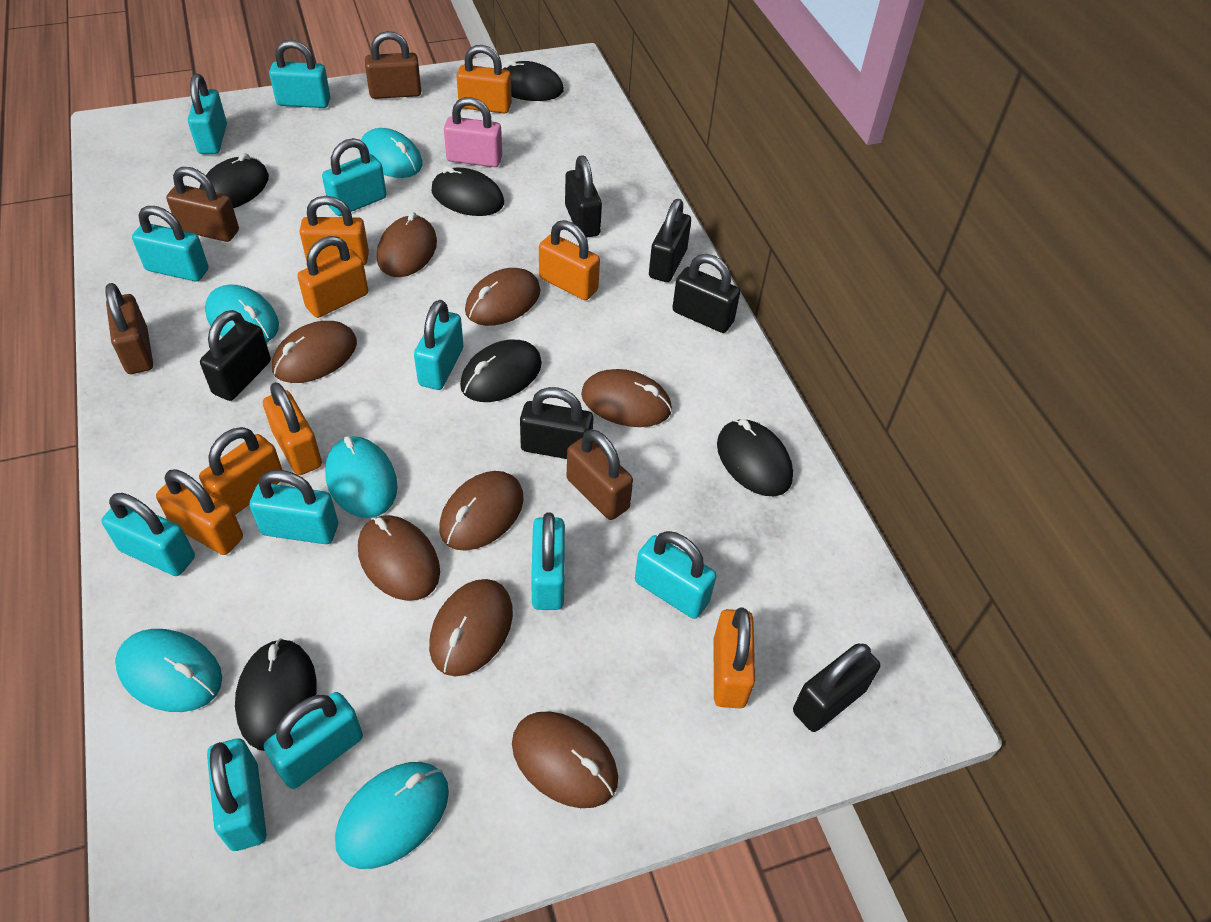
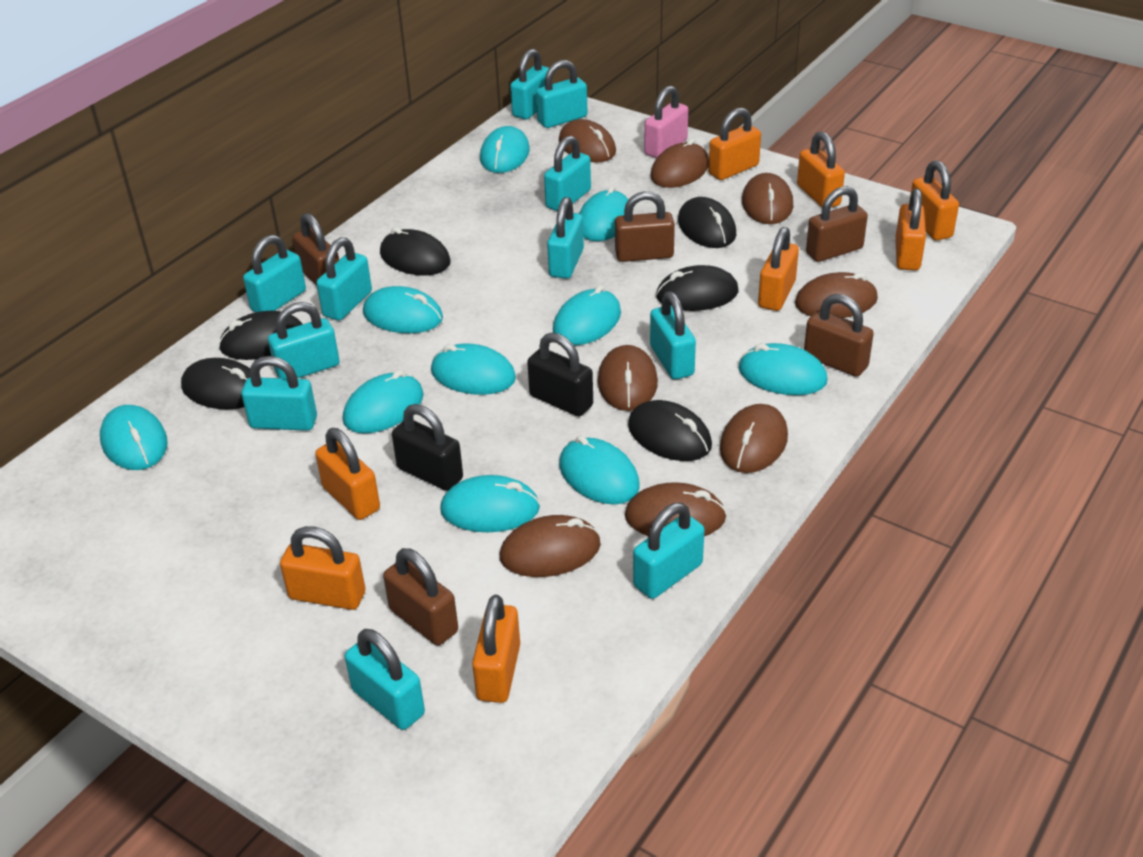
black padlock: 6 -> 2
brown padlock: 4 -> 5
turquoise mouse: 5 -> 10

